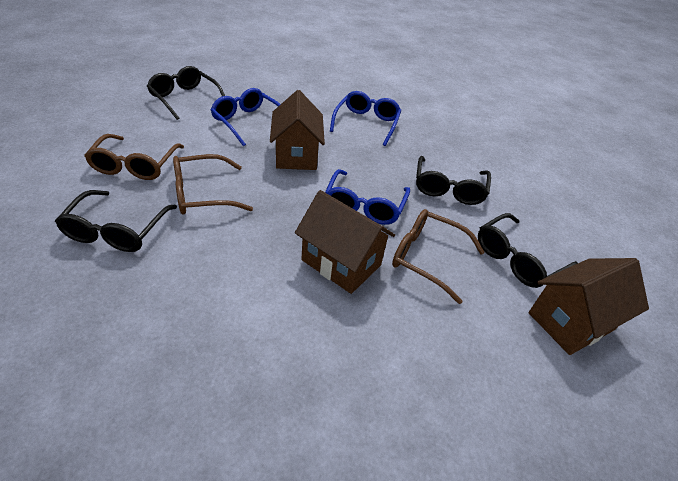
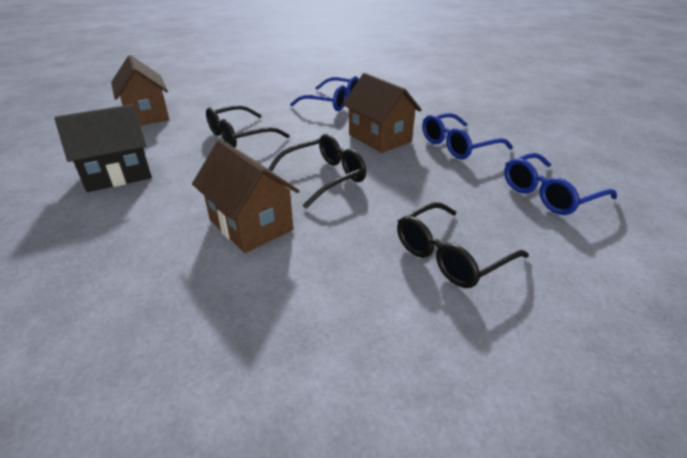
black glasses: 4 -> 3
black house: 0 -> 1
brown glasses: 3 -> 0

